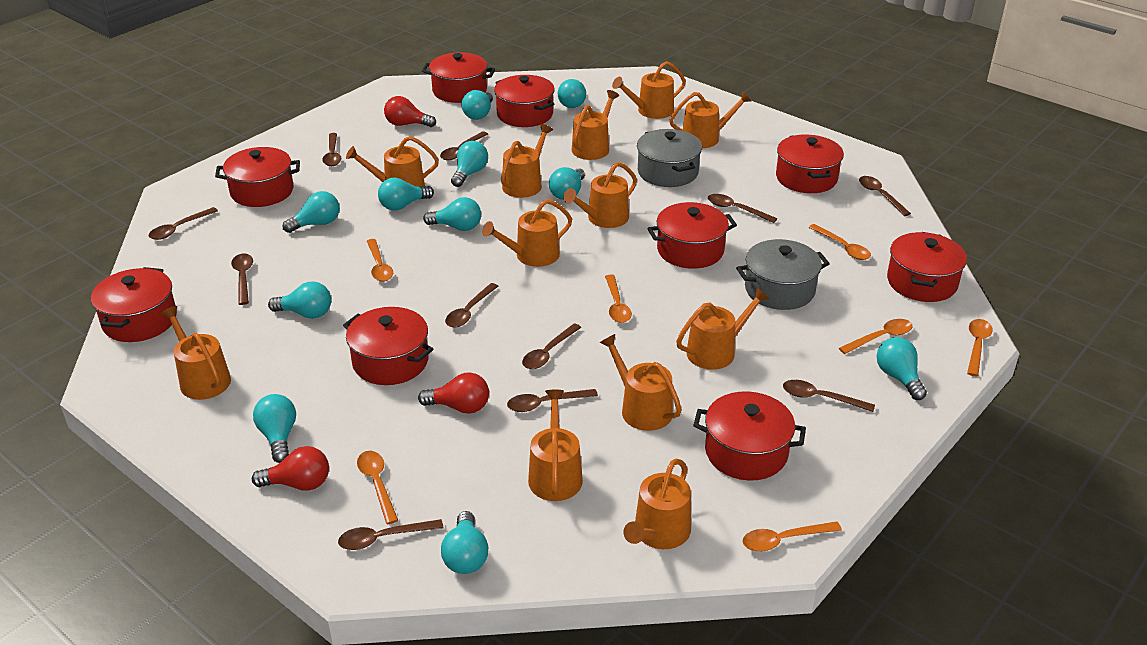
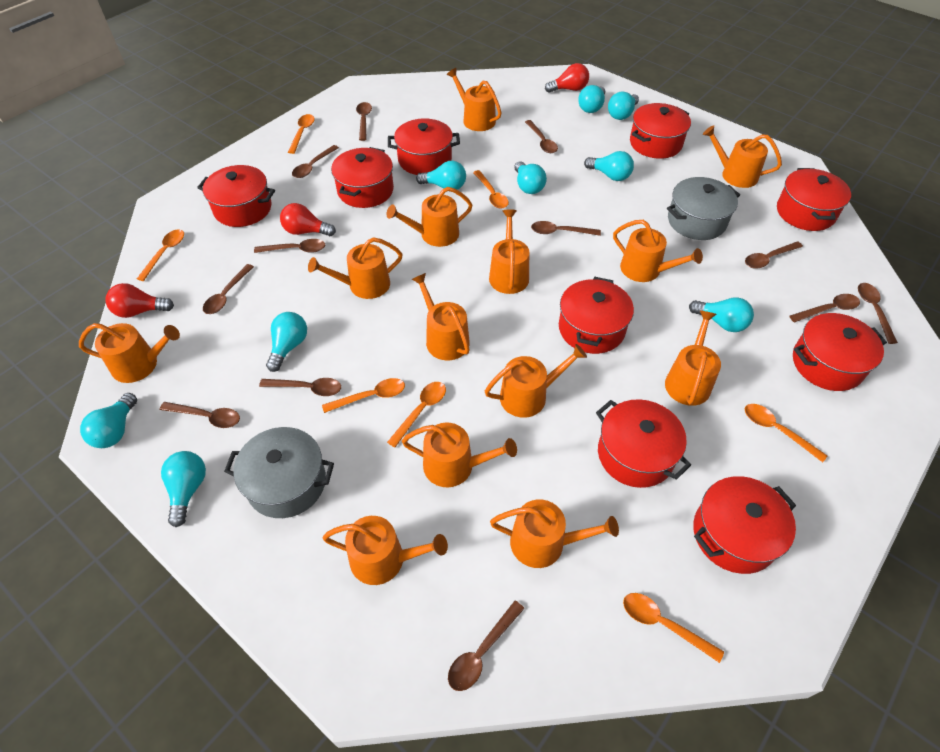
brown spoon: 11 -> 12
orange watering can: 12 -> 13
turquoise light bulb: 11 -> 9

